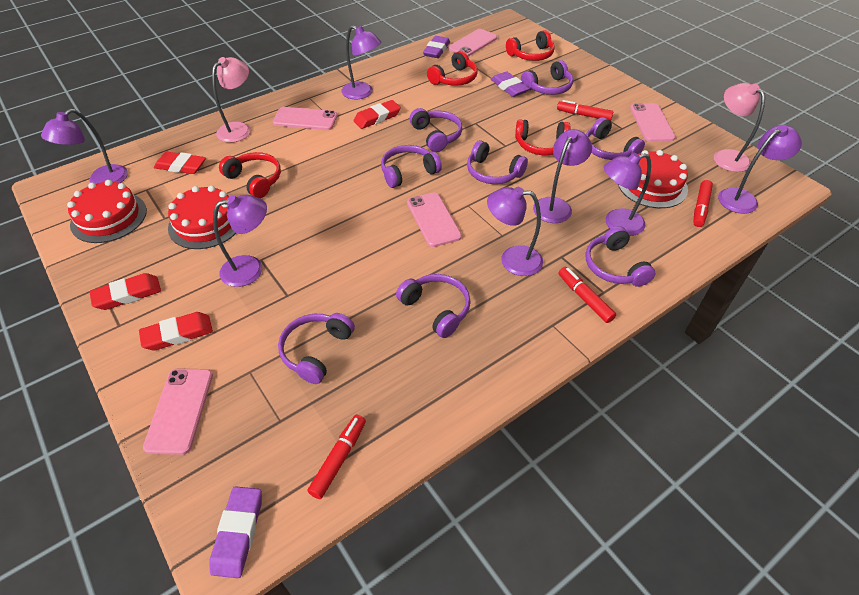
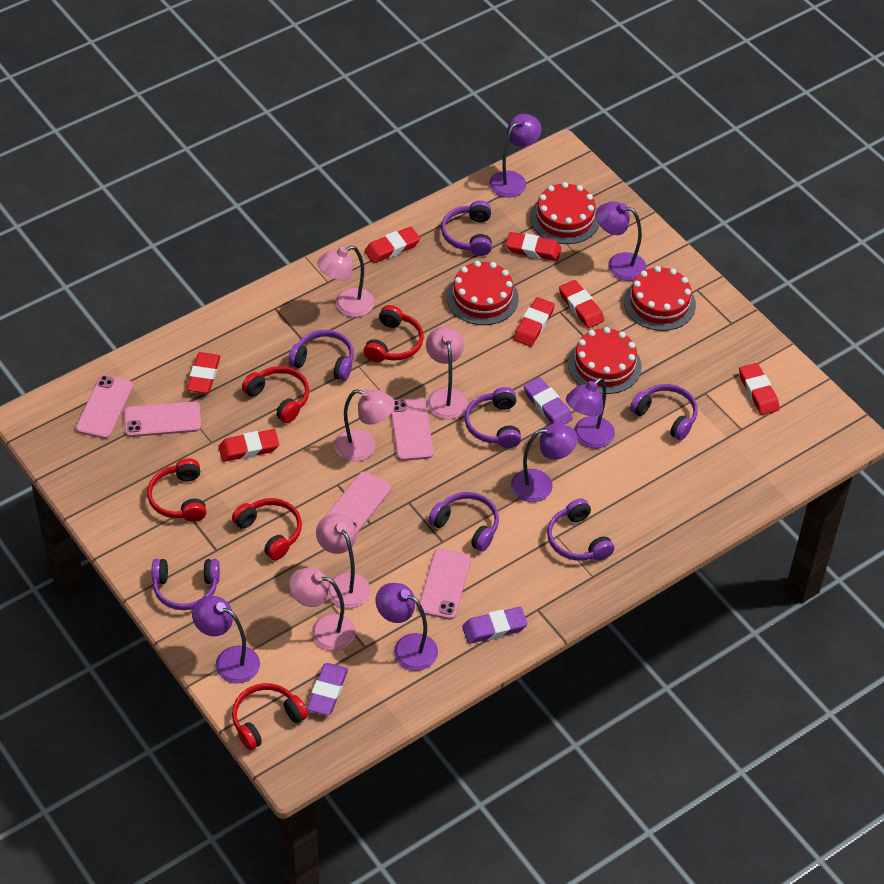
pink lamp: 2 -> 5
purple headphones: 8 -> 7
purple lamp: 7 -> 6
red cake: 3 -> 4
red eraser: 4 -> 7
red headphones: 4 -> 5
red marker: 4 -> 0

